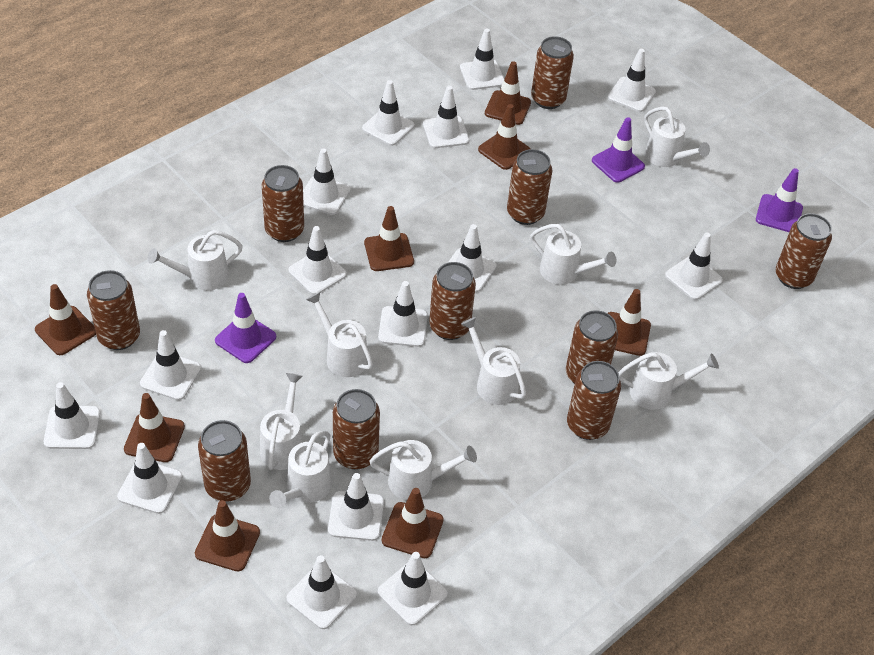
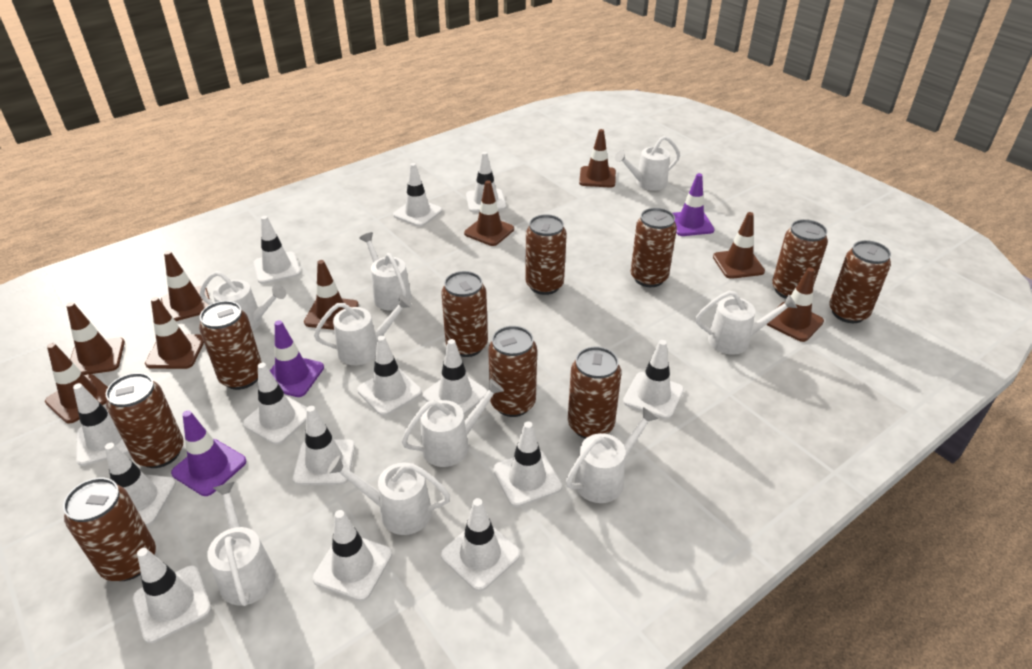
brown traffic cone: 8 -> 9
white traffic cone: 15 -> 14

